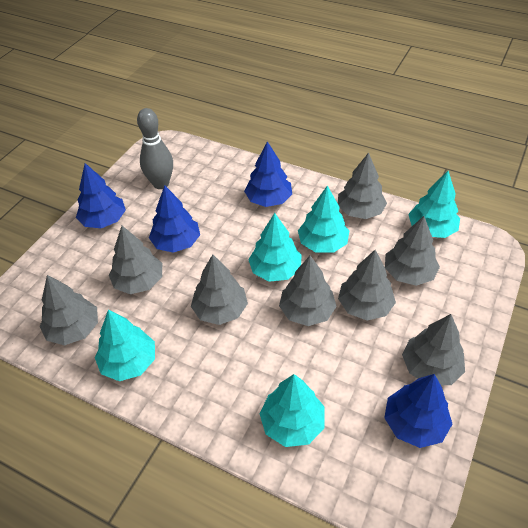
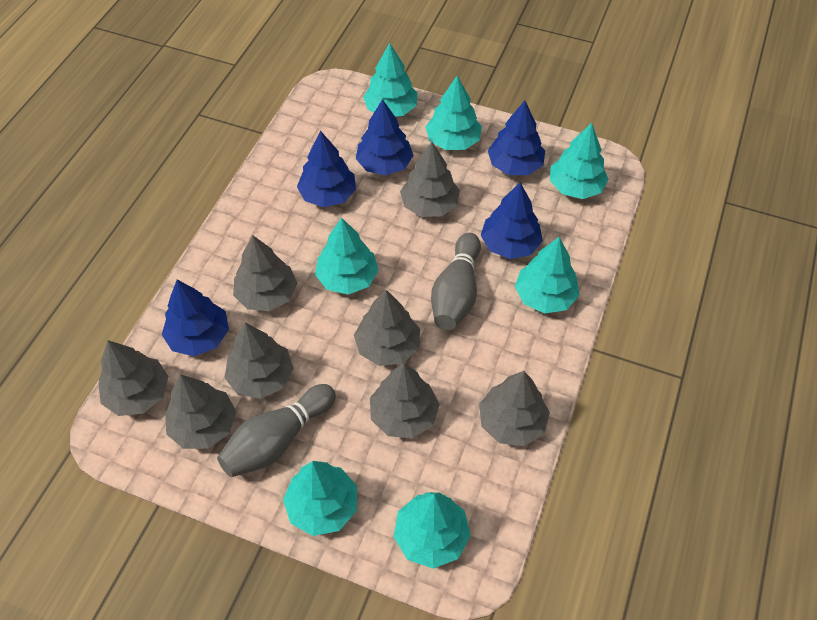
blue tree: 4 -> 5
grey bowling pin: 1 -> 2
turquoise tree: 5 -> 7

